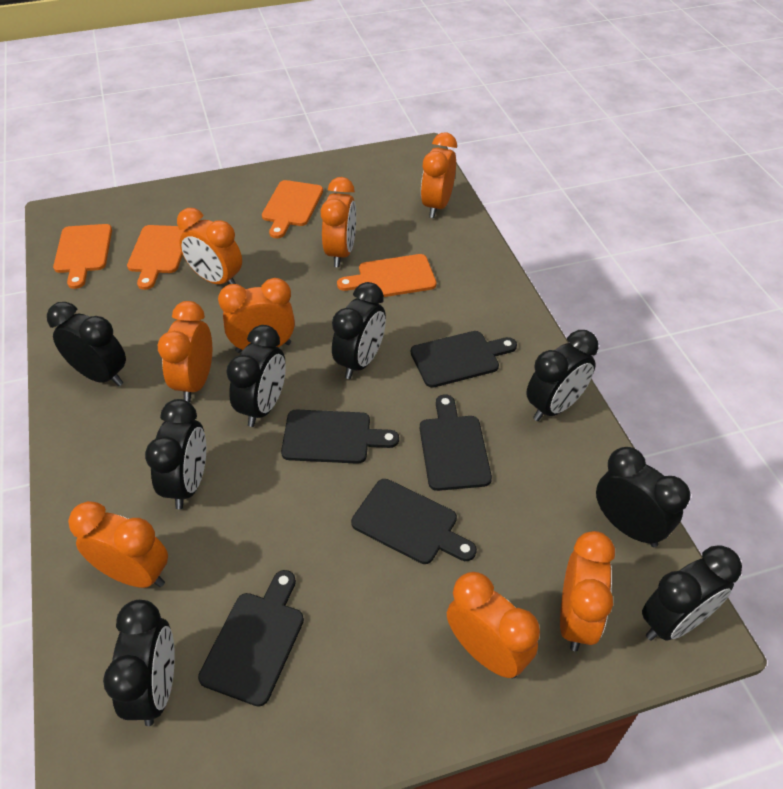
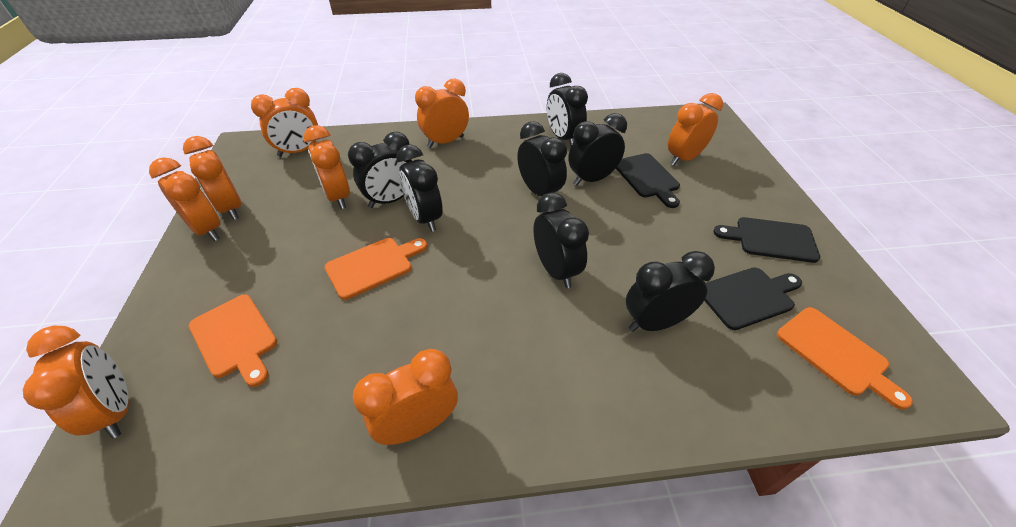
black clock: 8 -> 7
black cutting board: 5 -> 3
orange cutting board: 4 -> 3

